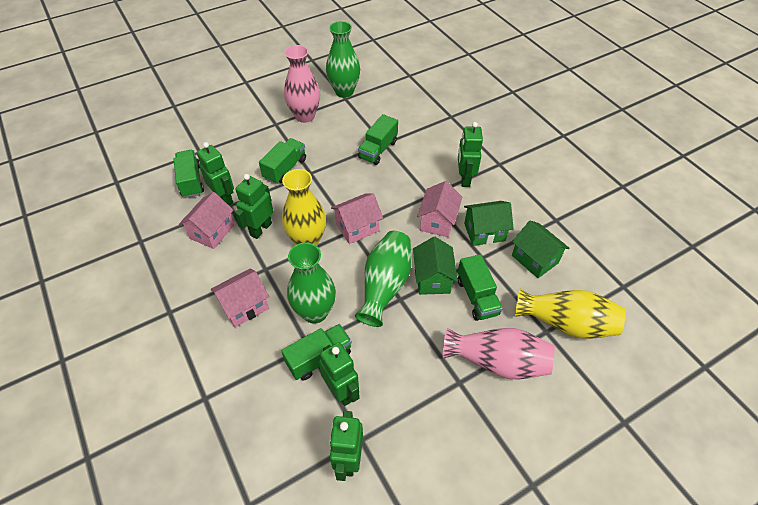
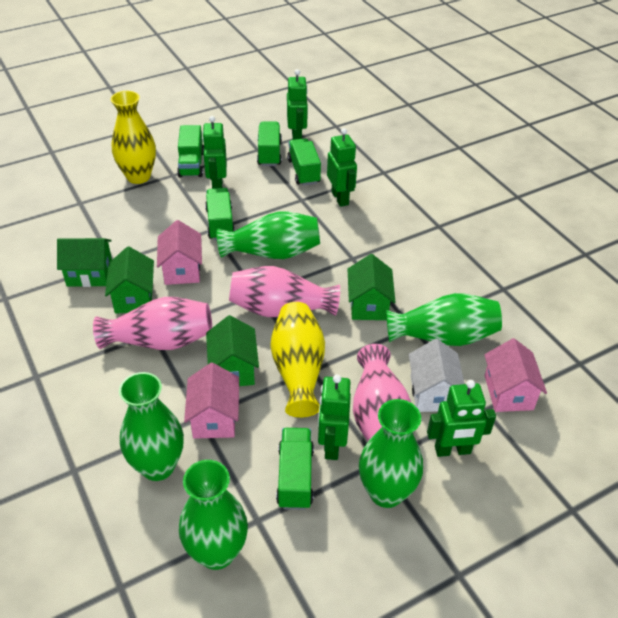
green house: 3 -> 4
green vase: 3 -> 5
pink house: 4 -> 3
pink vase: 2 -> 3
white house: 0 -> 1

